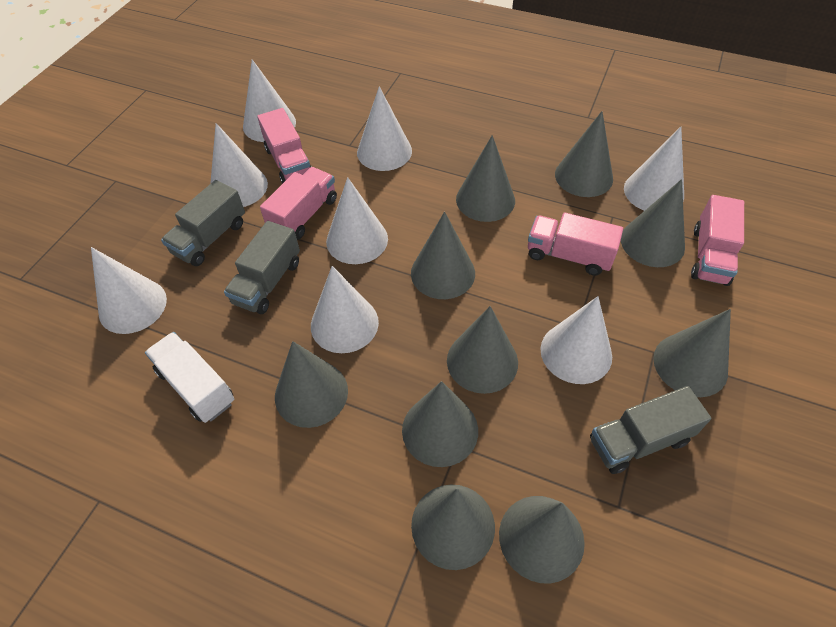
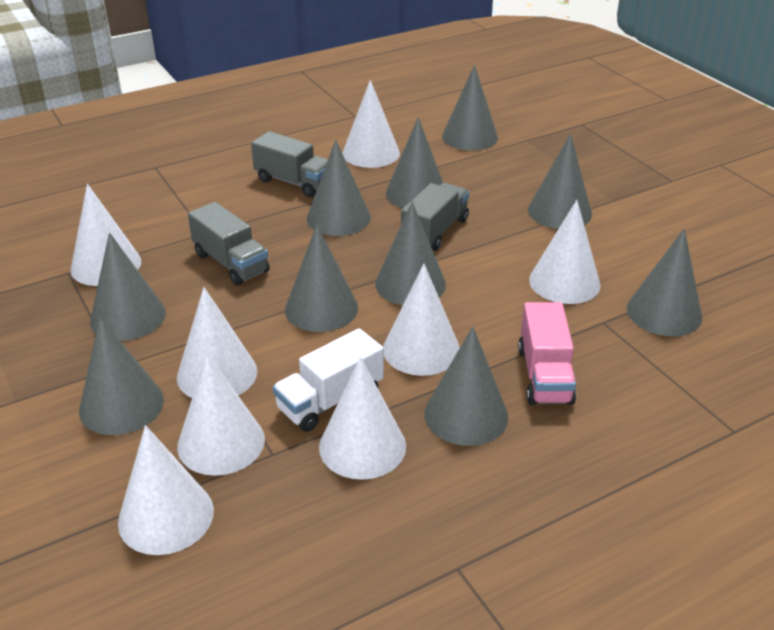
pink truck: 4 -> 1

